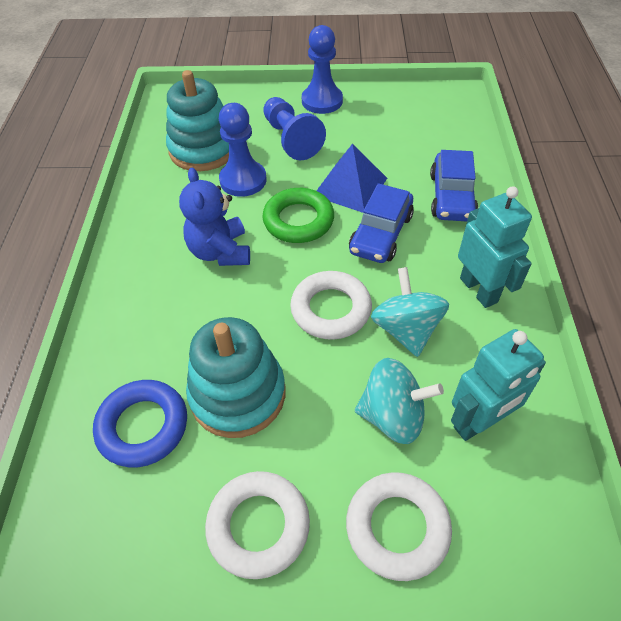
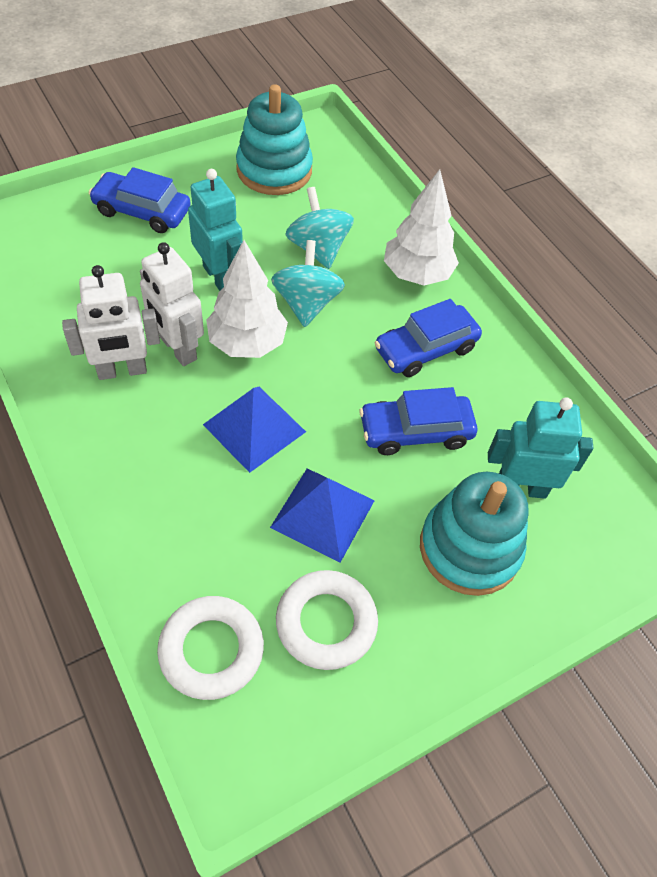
blue car: 2 -> 3
blue pawn: 3 -> 0
blue pyramid: 1 -> 2
blue ring: 1 -> 0
blue teddy bear: 1 -> 0
green ring: 1 -> 0
white ring: 3 -> 2
white robot: 0 -> 2
white tree: 0 -> 2

